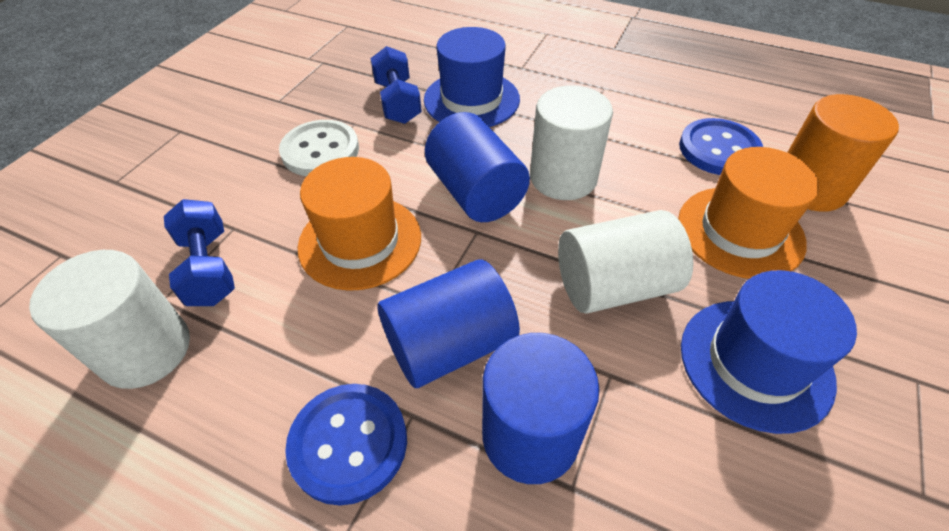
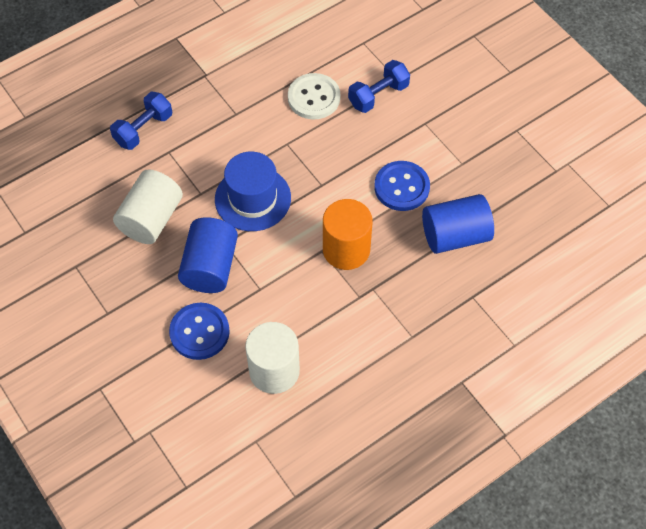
blue cylinder: 3 -> 2
blue hat: 2 -> 1
orange hat: 2 -> 0
white cylinder: 3 -> 2

